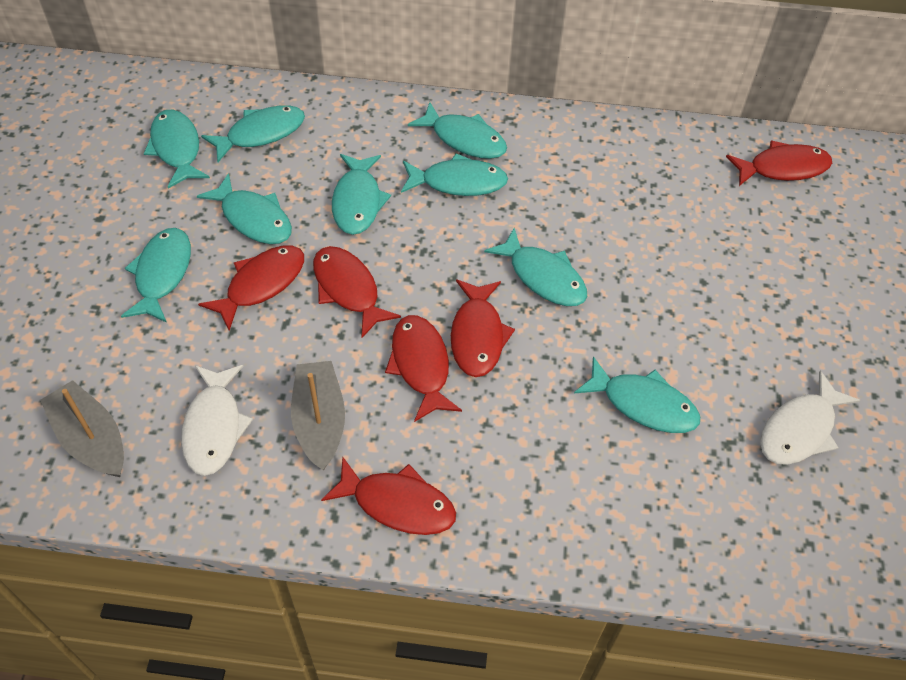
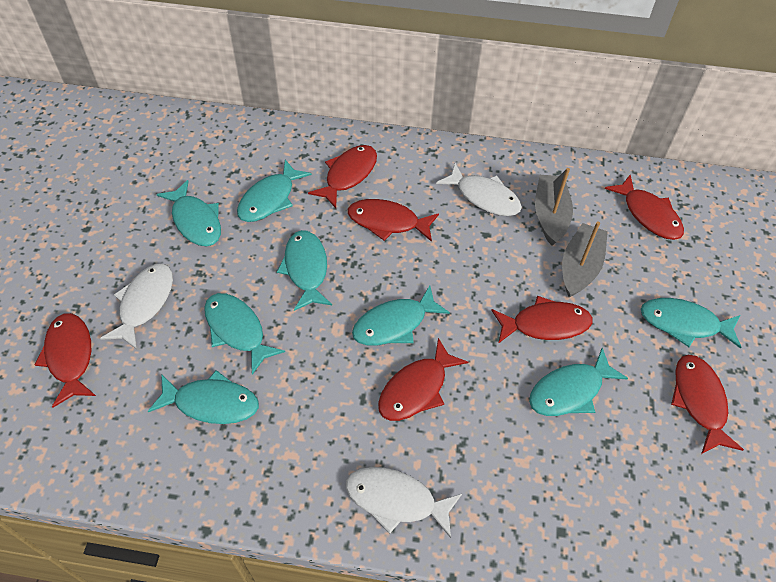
red fish: 6 -> 7
turquoise fish: 9 -> 8
white fish: 2 -> 3

